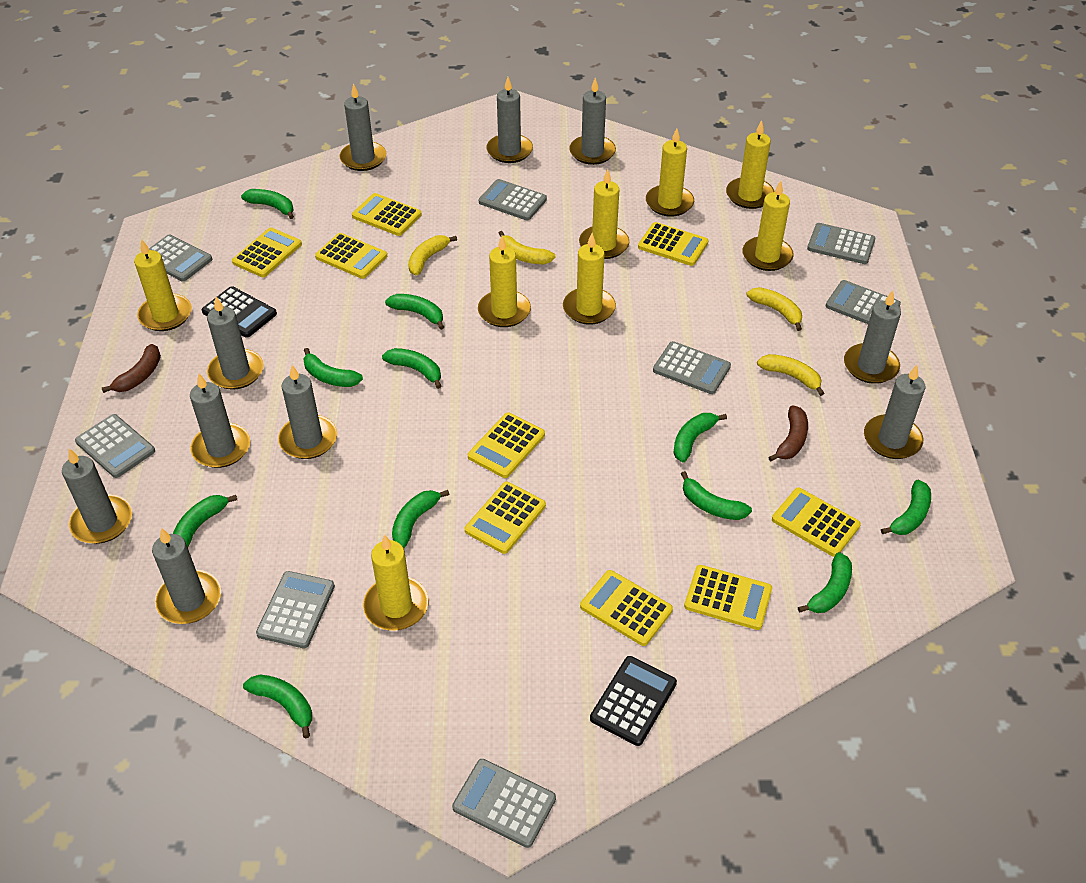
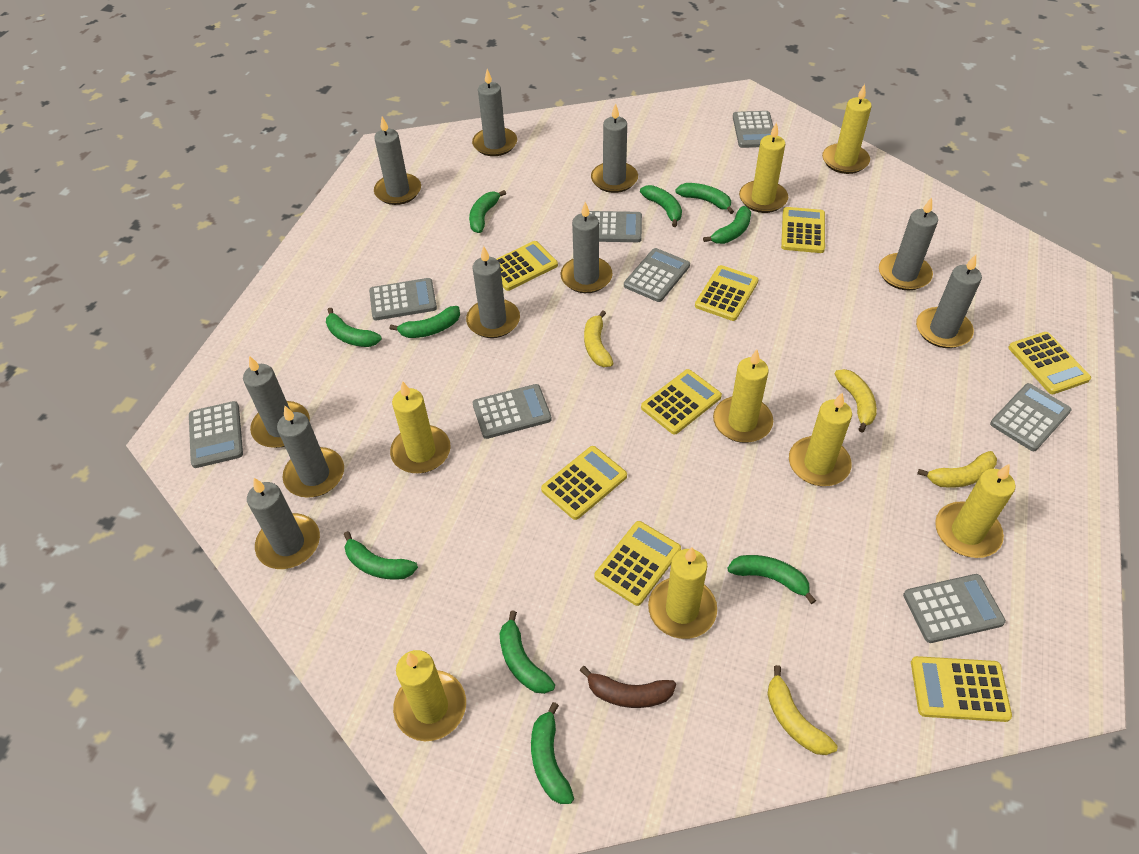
black calculator: 2 -> 0
brown banana: 2 -> 1
green banana: 11 -> 10
yellow calculator: 9 -> 8

